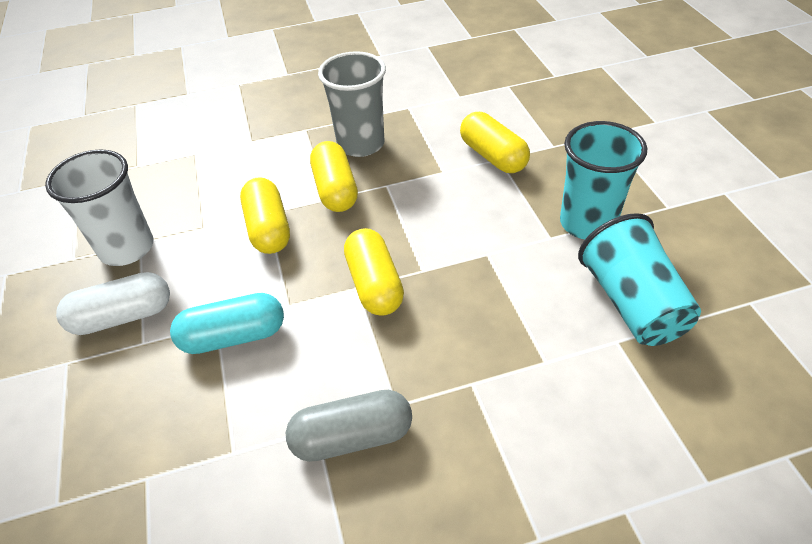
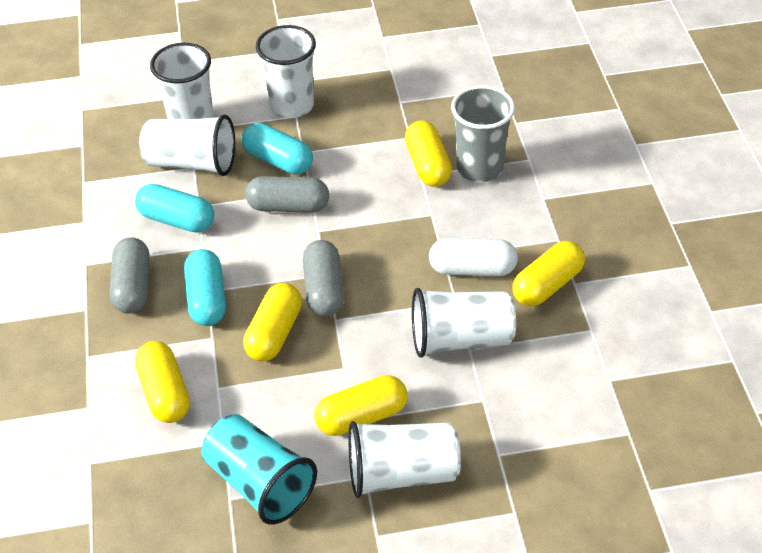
grey capsule: 1 -> 3
turquoise capsule: 1 -> 3
turquoise cup: 2 -> 1
white cup: 1 -> 5
yellow capsule: 4 -> 5

